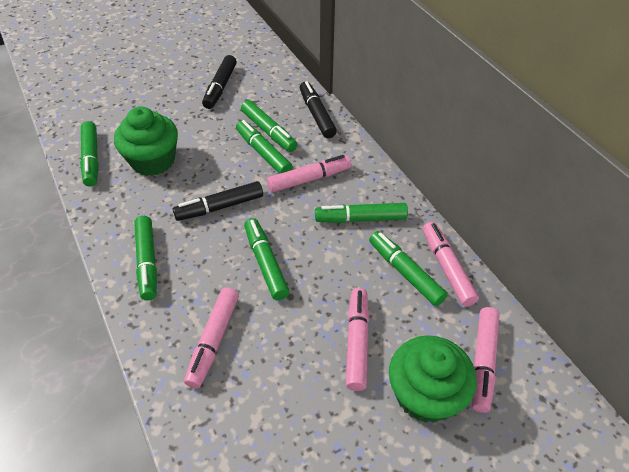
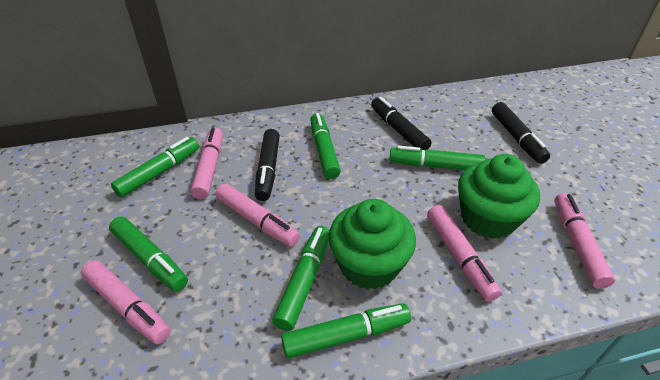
green marker: 7 -> 6

